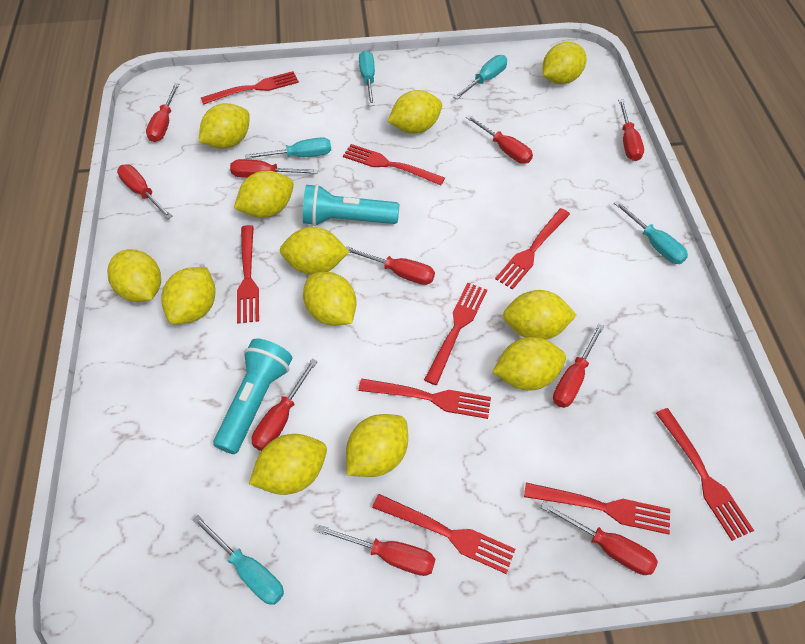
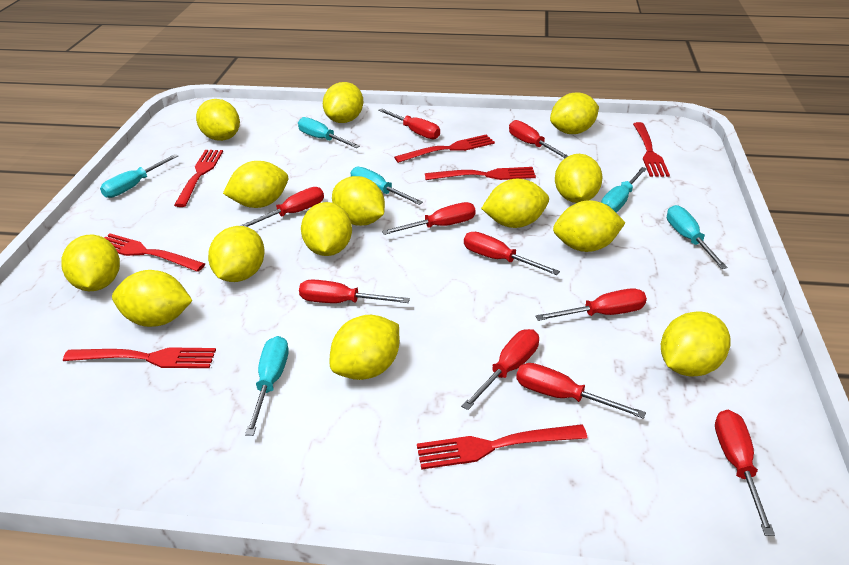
red fork: 9 -> 7
turquoise flashlight: 2 -> 0
turquoise screwdriver: 5 -> 6
yellow lemon: 12 -> 14

